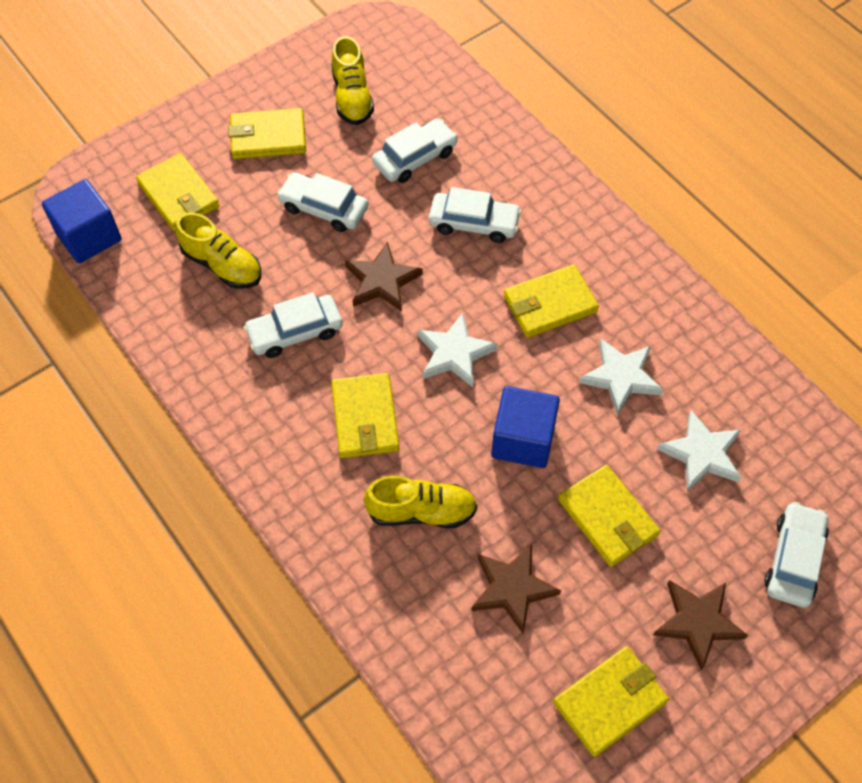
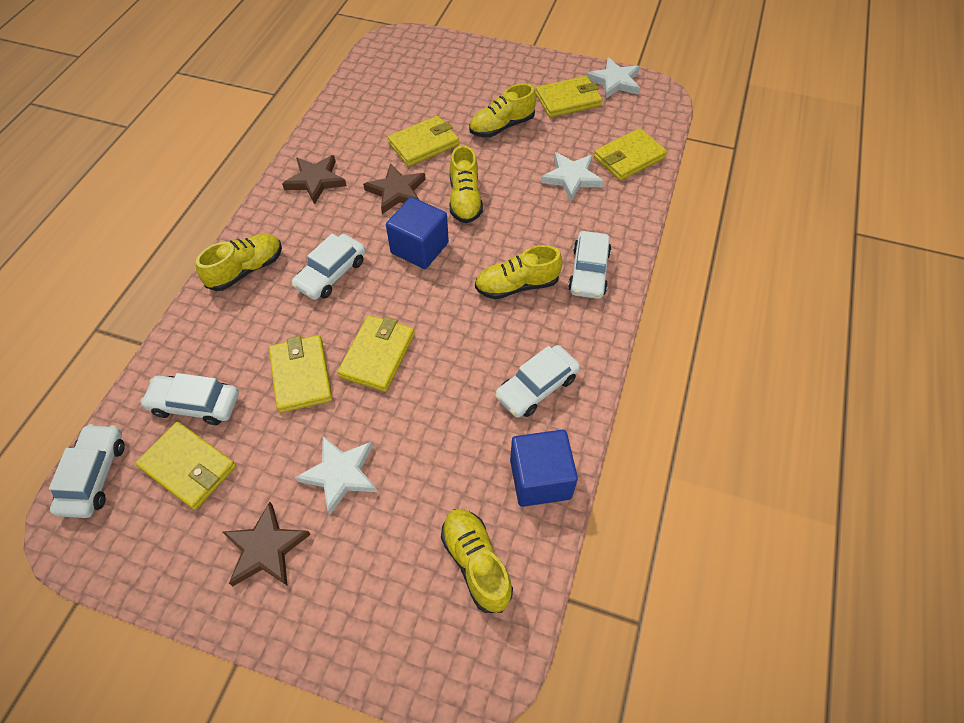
yellow shoe: 3 -> 5

